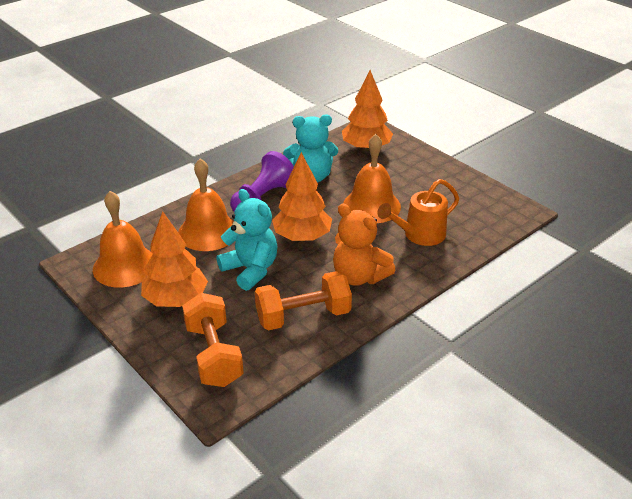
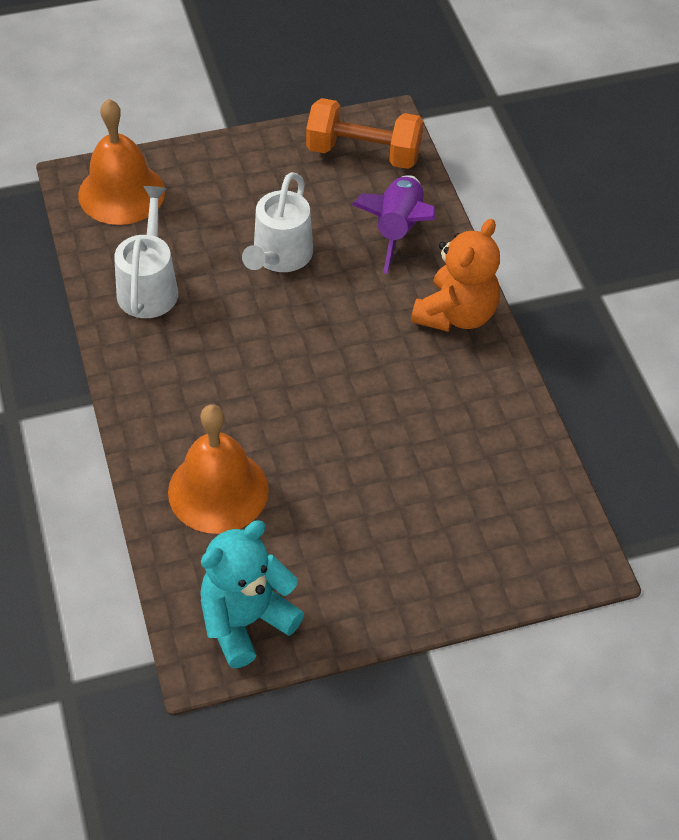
orange bell: 3 -> 2
orange dumbbell: 2 -> 1
orange tree: 3 -> 0
orange watering can: 1 -> 0
purple pawn: 1 -> 0
purple rocket: 0 -> 1
turquoise teddy bear: 2 -> 1
white watering can: 0 -> 2

